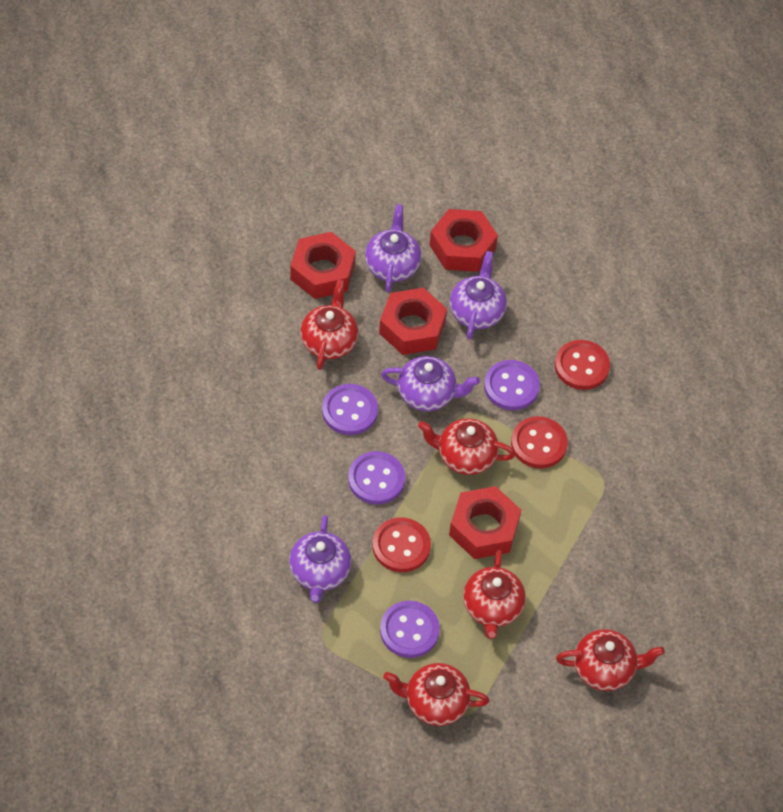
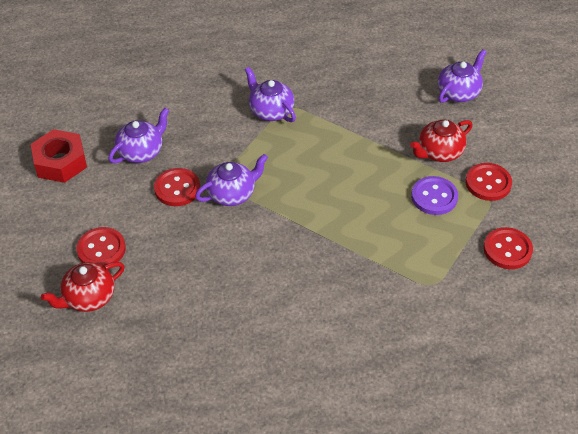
purple button: 4 -> 1
red button: 3 -> 4
red nut: 4 -> 1
red teapot: 5 -> 2

